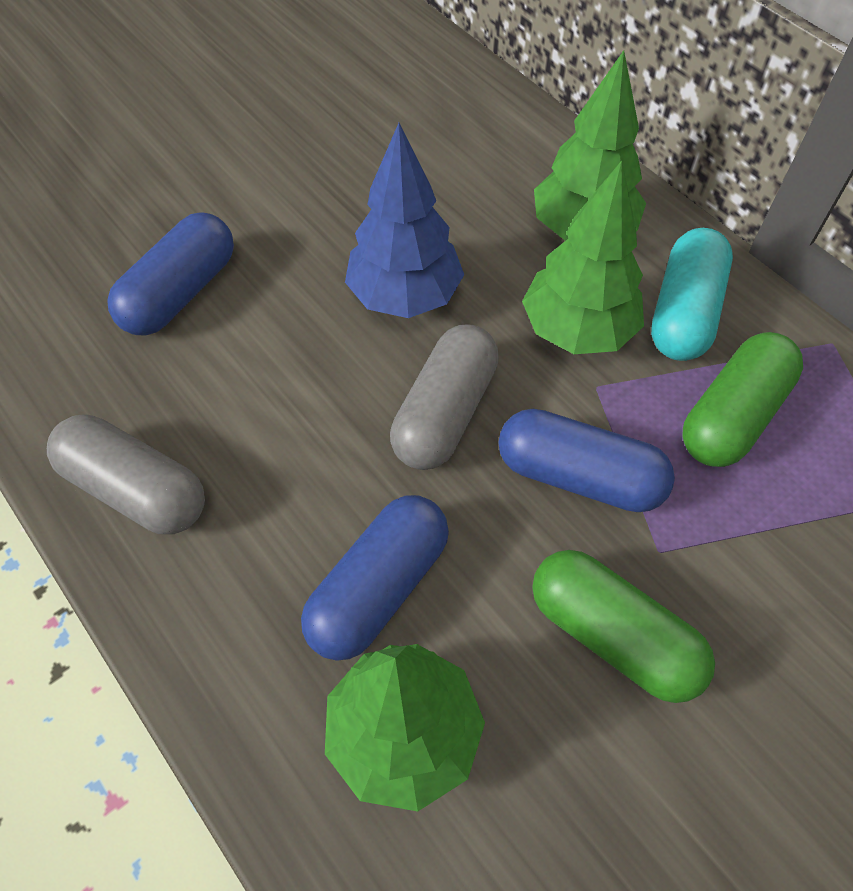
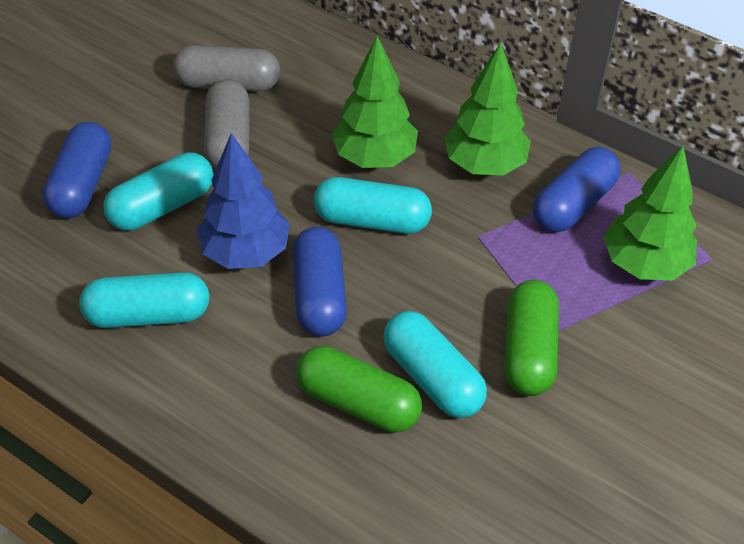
turquoise capsule: 1 -> 4

